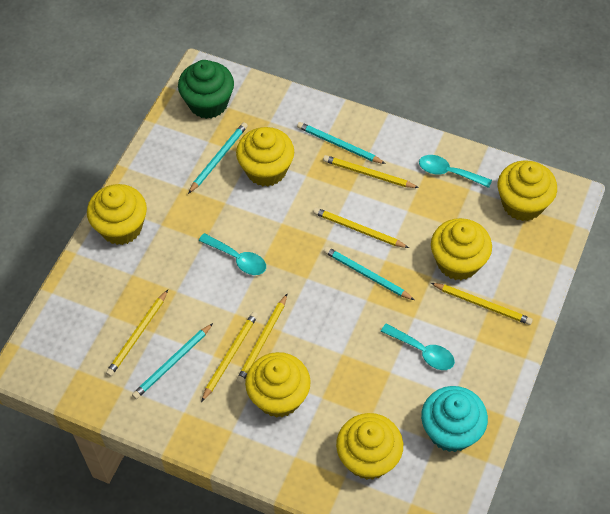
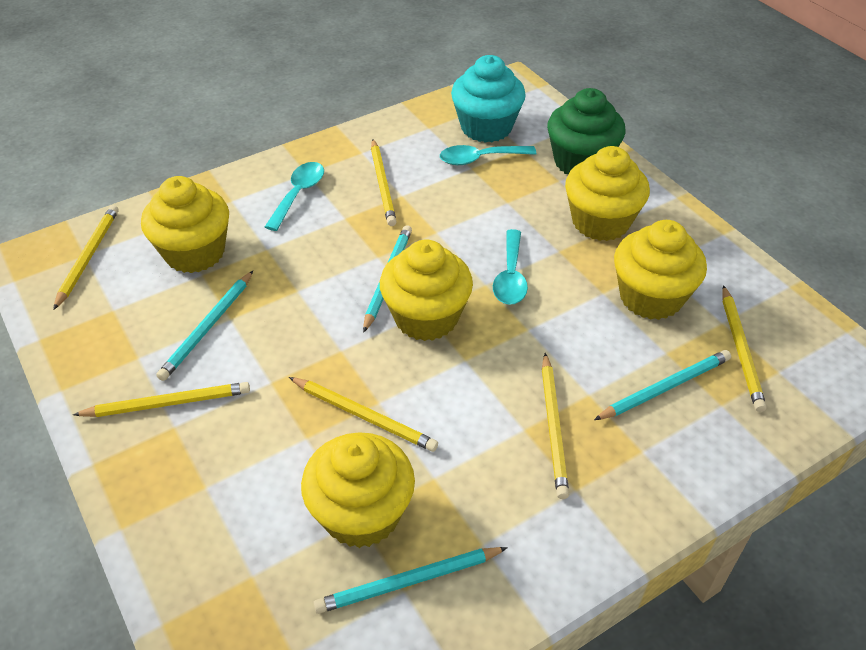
yellow cupcake: 6 -> 5

